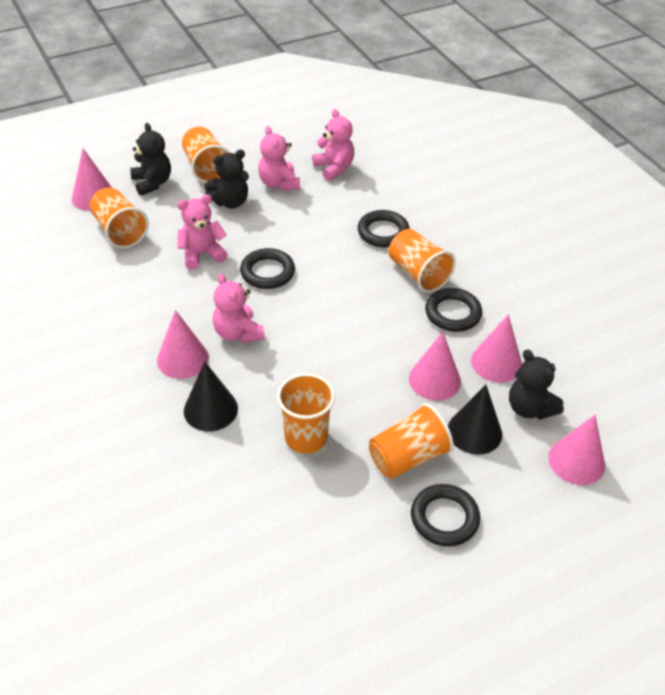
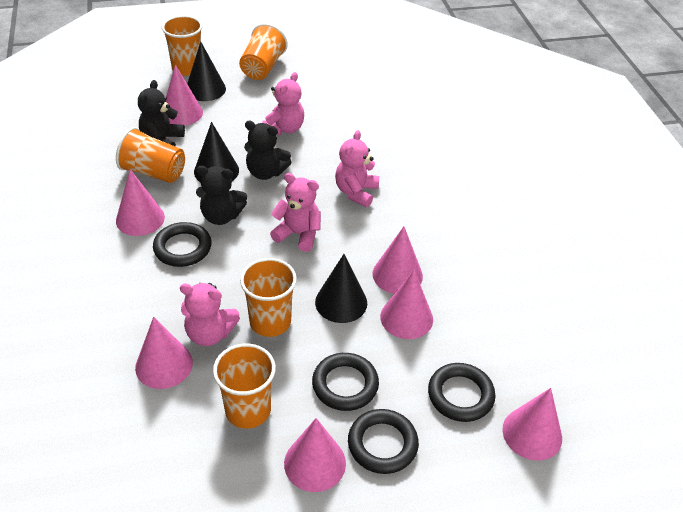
black cone: 2 -> 3
pink cone: 5 -> 7

